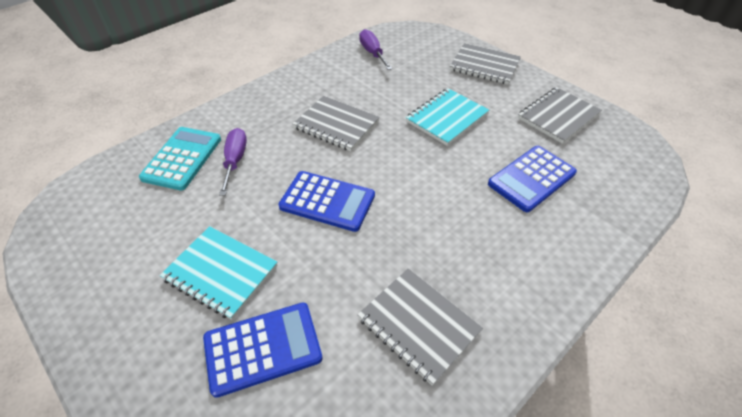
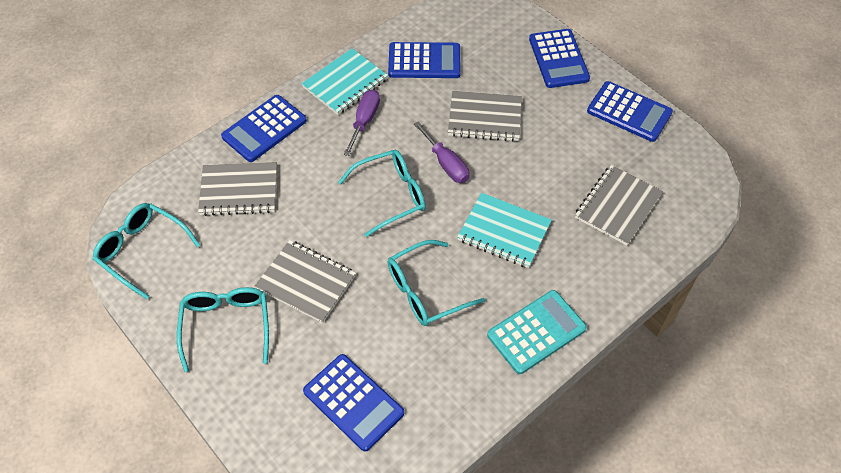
blue calculator: 3 -> 5
turquoise glasses: 0 -> 4

